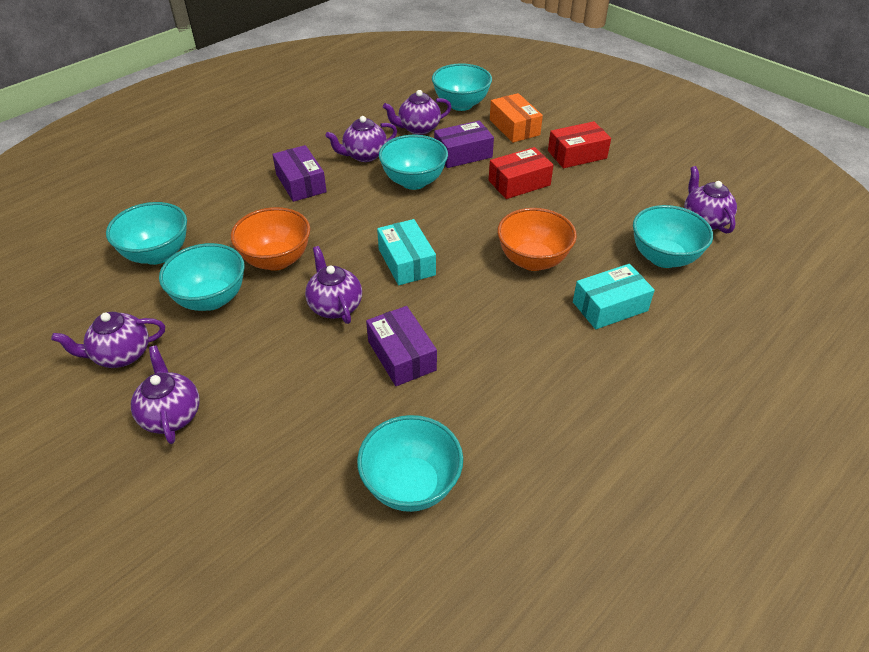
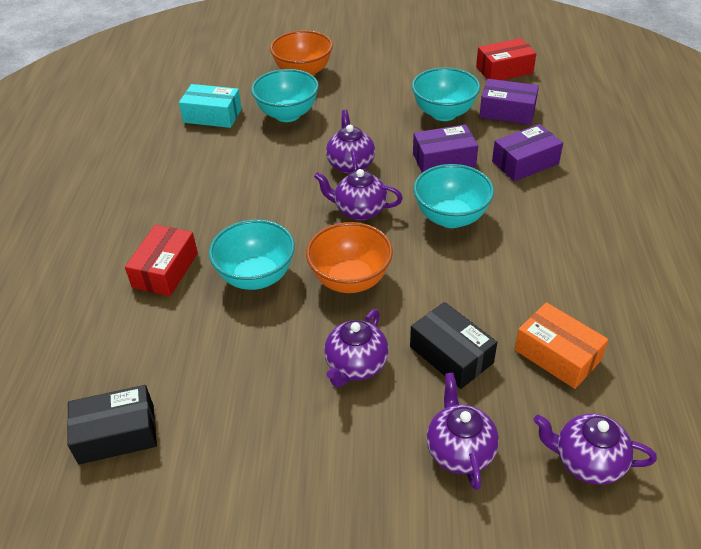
black box: 0 -> 2
purple teapot: 6 -> 5
turquoise bowl: 6 -> 4
turquoise box: 2 -> 1

